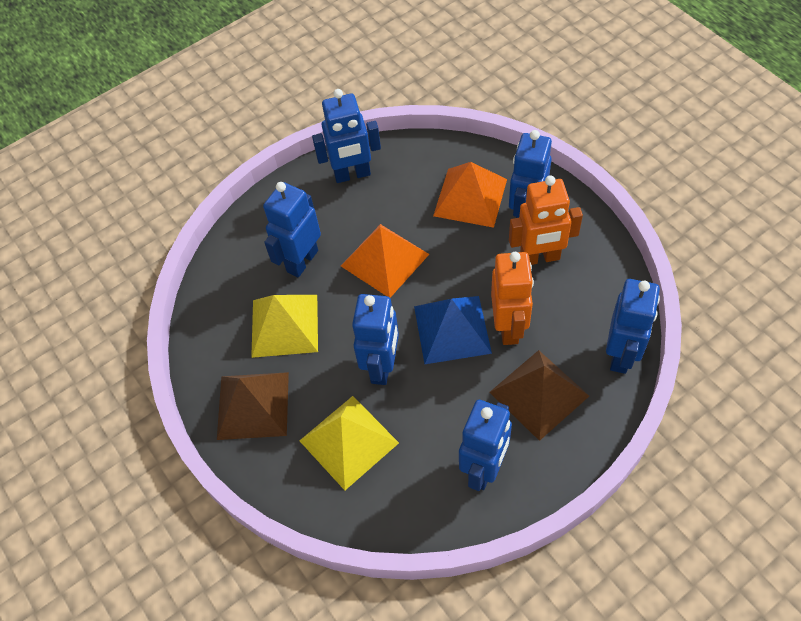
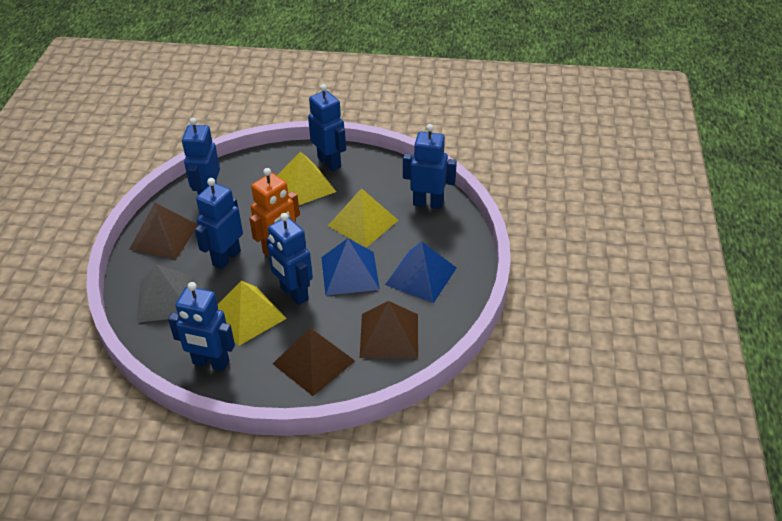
blue pyramid: 1 -> 2
brown pyramid: 2 -> 3
grey pyramid: 0 -> 1
orange pyramid: 2 -> 0
orange robot: 2 -> 1
yellow pyramid: 2 -> 3

